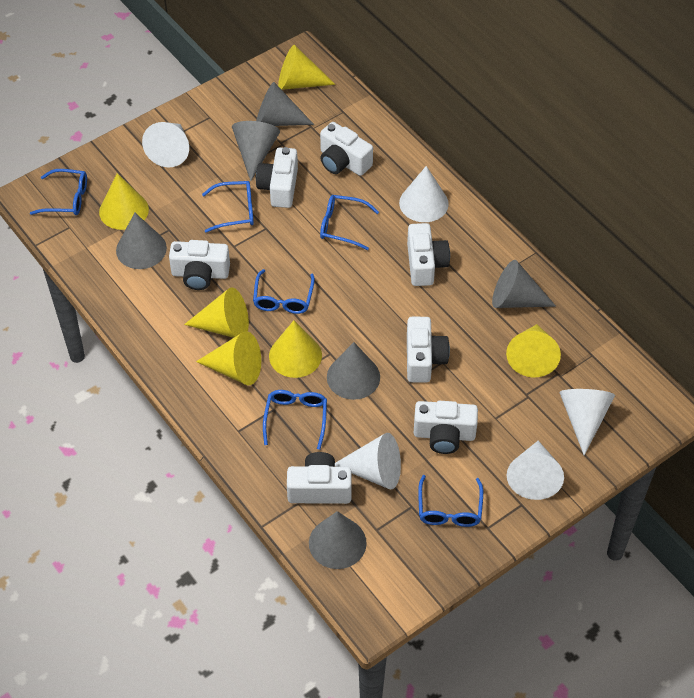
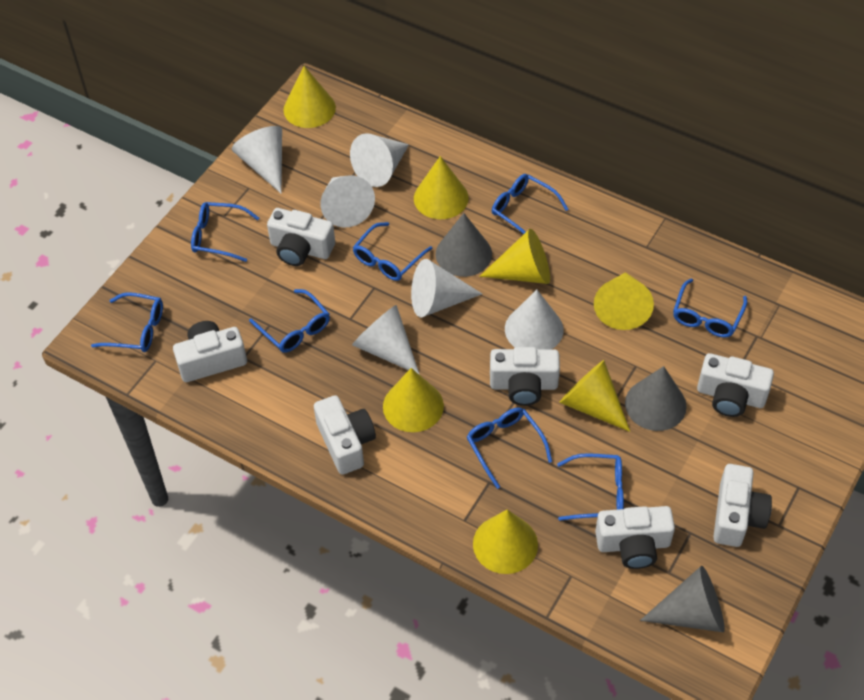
blue glasses: 6 -> 8
grey cone: 6 -> 3
white cone: 5 -> 6
yellow cone: 6 -> 7

